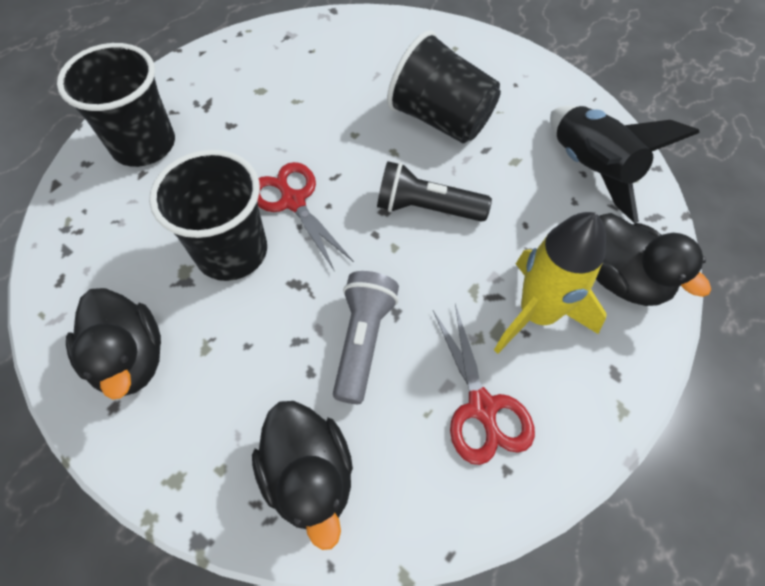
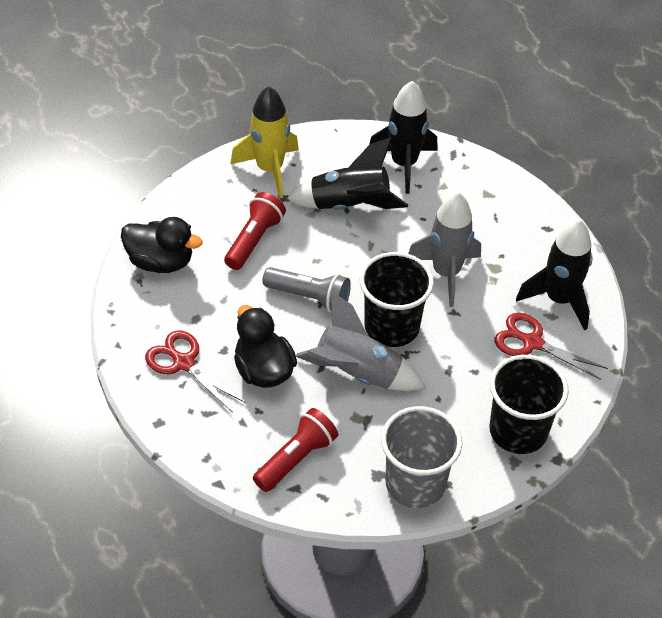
black cup: 3 -> 2
black duck: 3 -> 2
black flashlight: 1 -> 0
black rocket: 1 -> 3
grey cup: 0 -> 1
grey rocket: 0 -> 2
red flashlight: 0 -> 2

